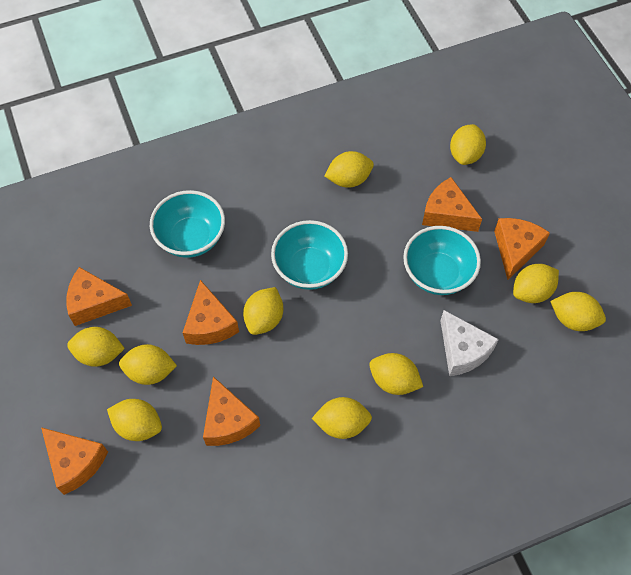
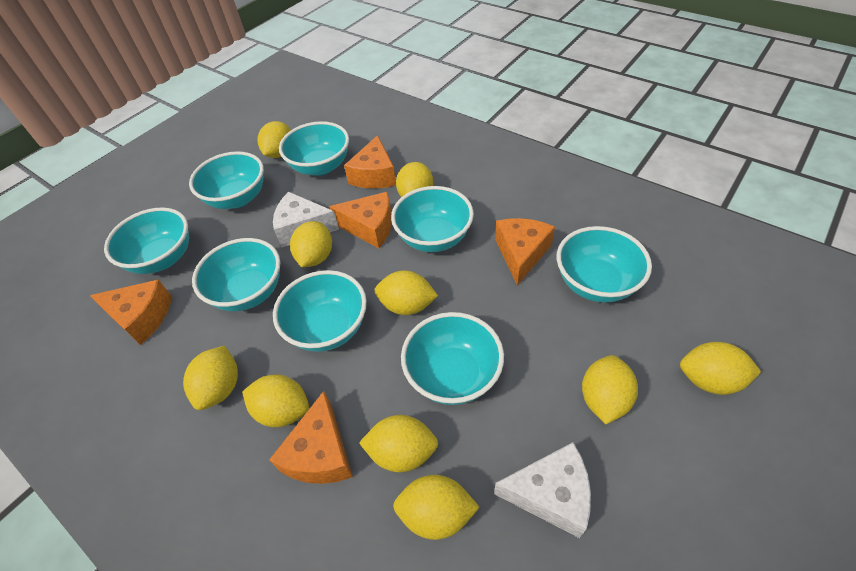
orange cheese: 6 -> 5
turquoise bowl: 3 -> 8
white cheese: 1 -> 2

